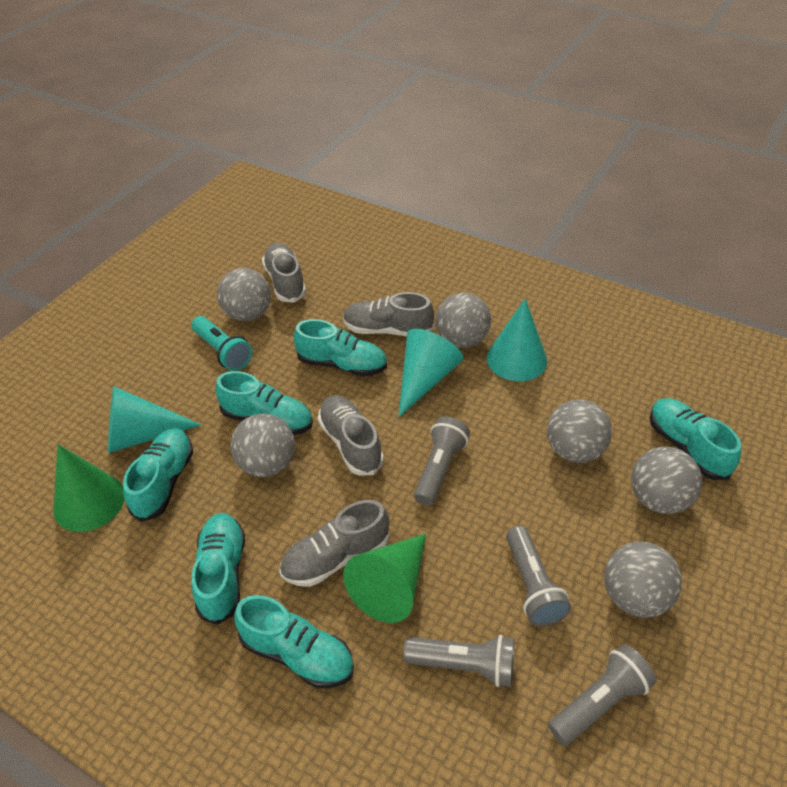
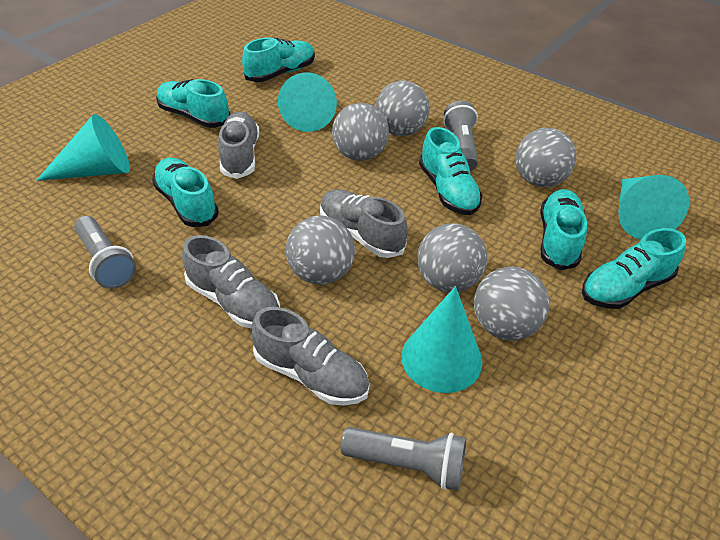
green cone: 2 -> 0
grey flashlight: 4 -> 3
turquoise cone: 3 -> 4
turquoise flashlight: 1 -> 0

